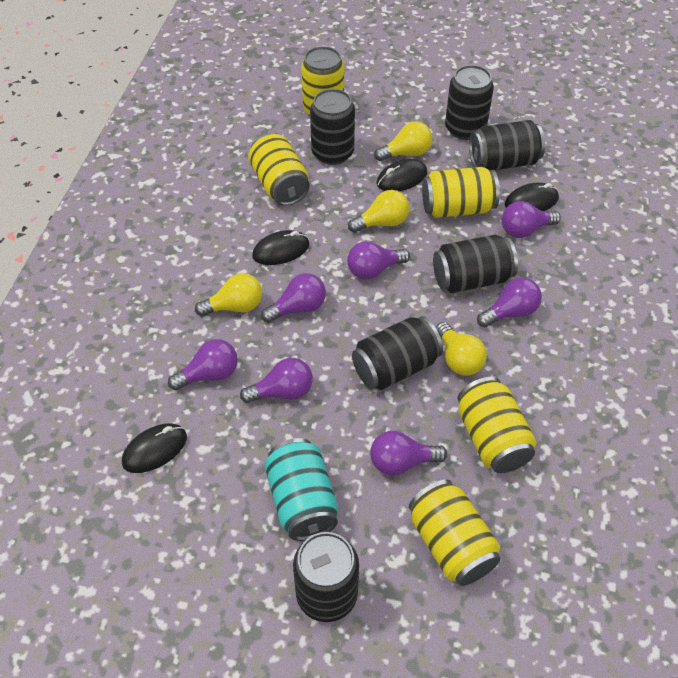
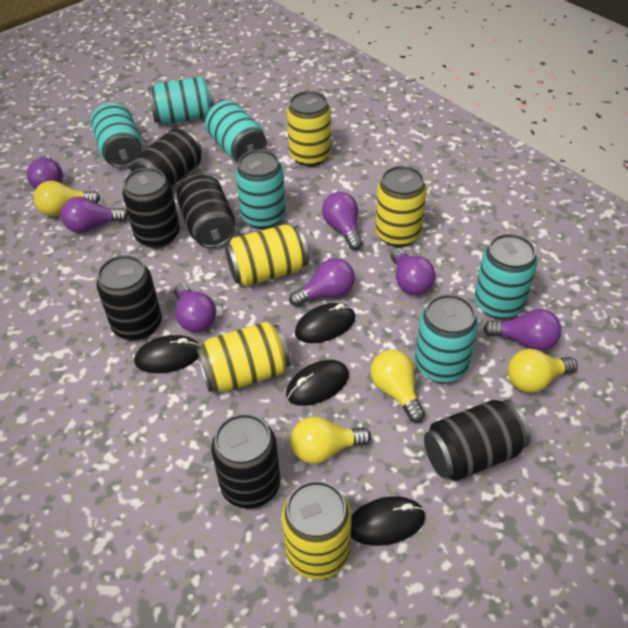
turquoise can: 1 -> 6

